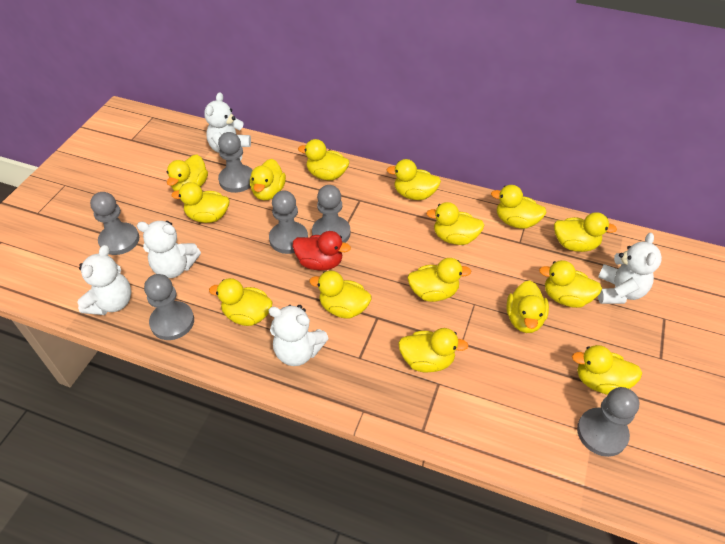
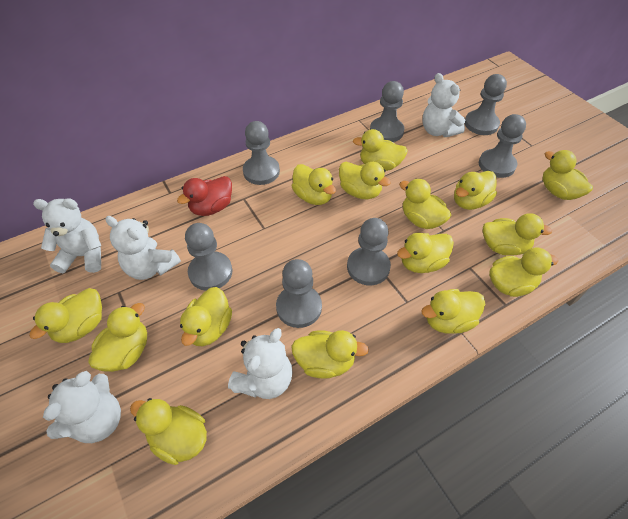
grey pawn: 6 -> 7

